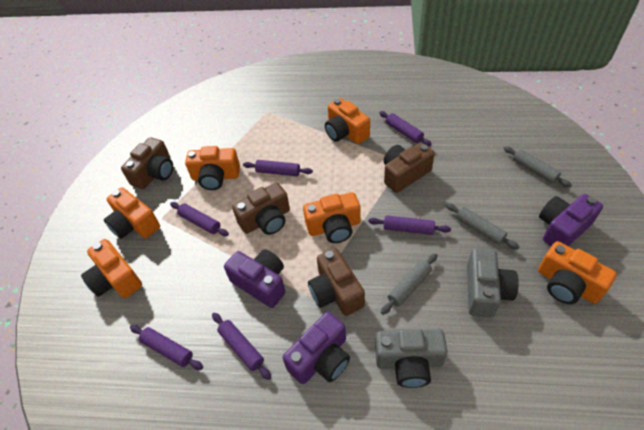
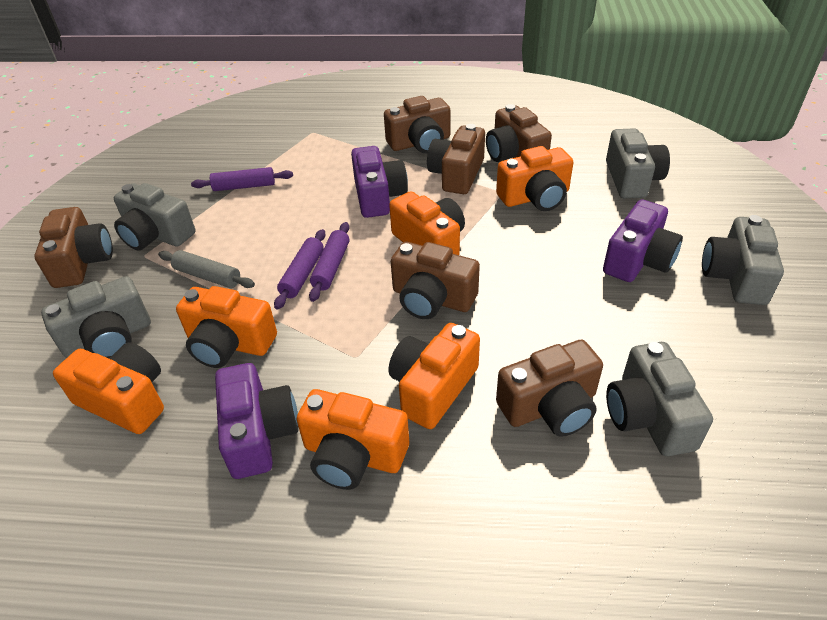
brown camera: 4 -> 6
grey camera: 2 -> 5
grey rolling pin: 3 -> 1
purple rolling pin: 6 -> 3

